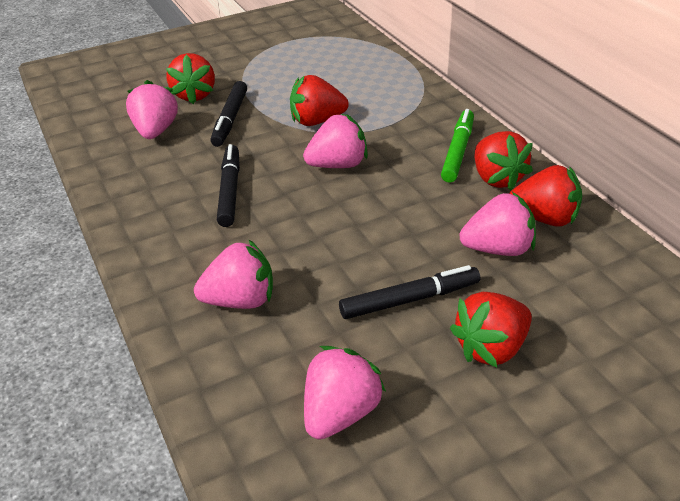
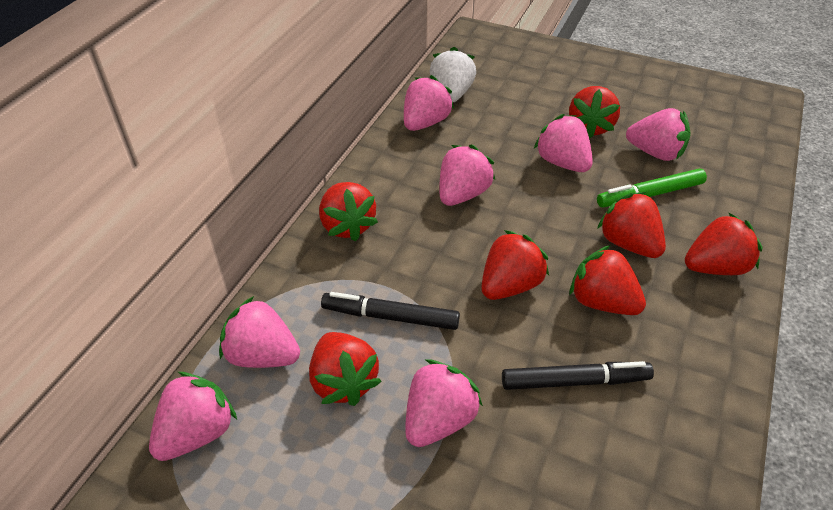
black marker: 3 -> 2
pink strawberry: 5 -> 7
red strawberry: 5 -> 7
white strawberry: 0 -> 1

